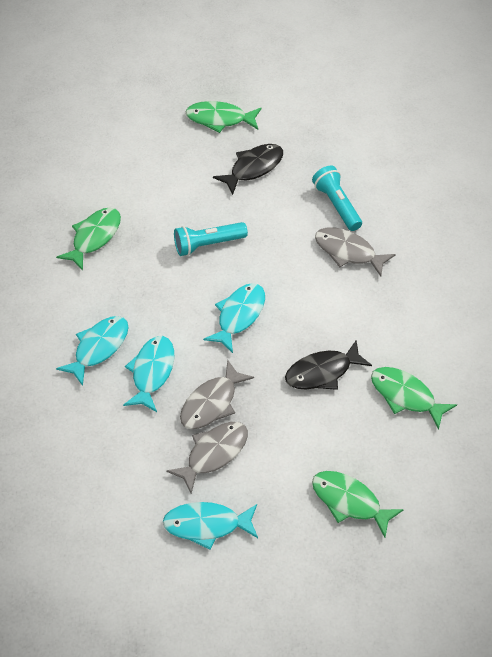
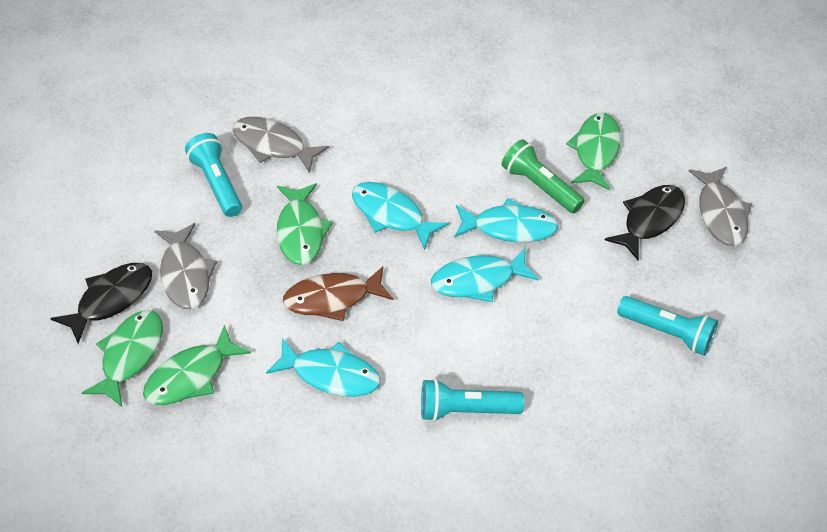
brown fish: 0 -> 1
green flashlight: 0 -> 1
turquoise flashlight: 2 -> 3

